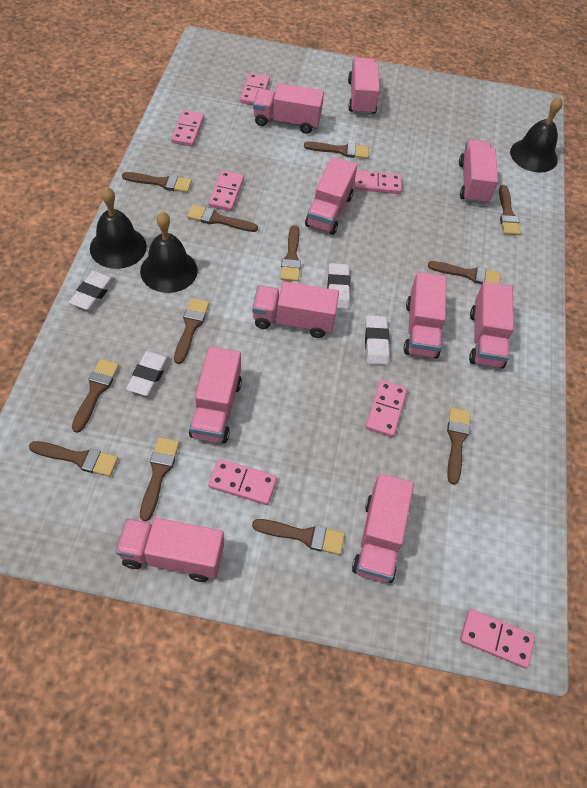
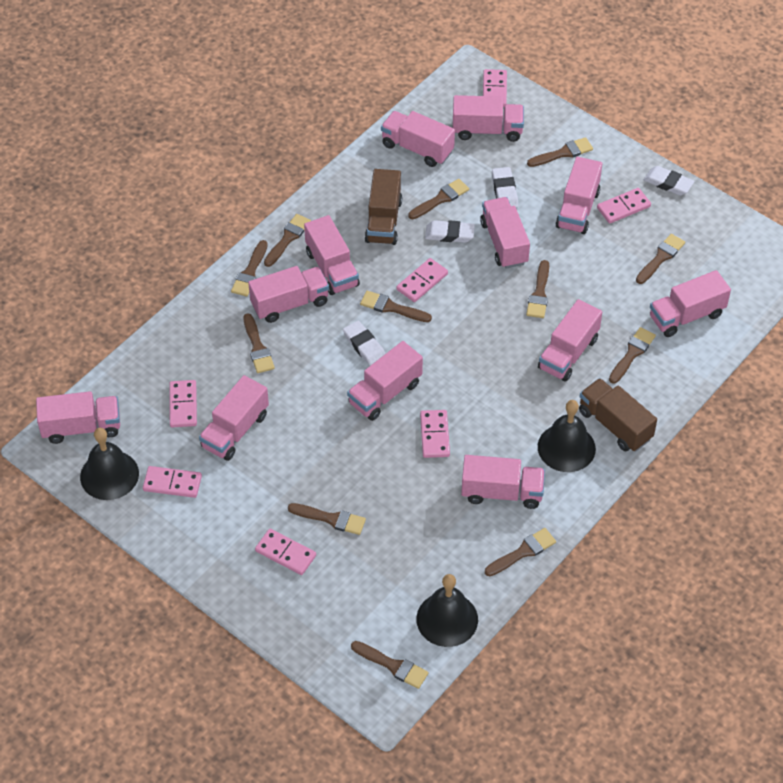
brown truck: 0 -> 2
pink truck: 10 -> 12

